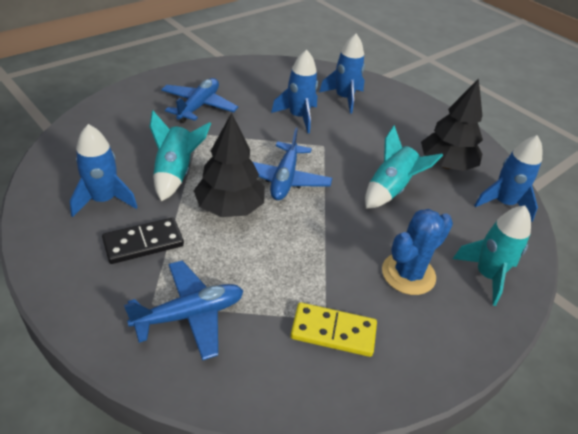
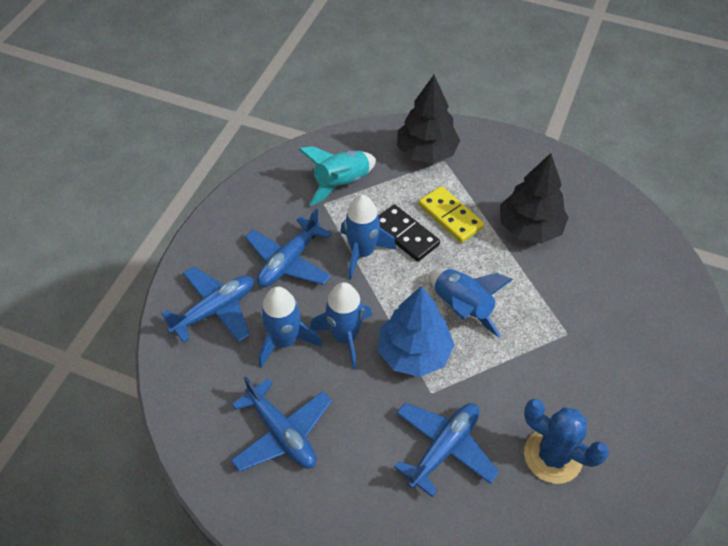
blue plane: 3 -> 4
blue tree: 0 -> 1
turquoise rocket: 3 -> 1

